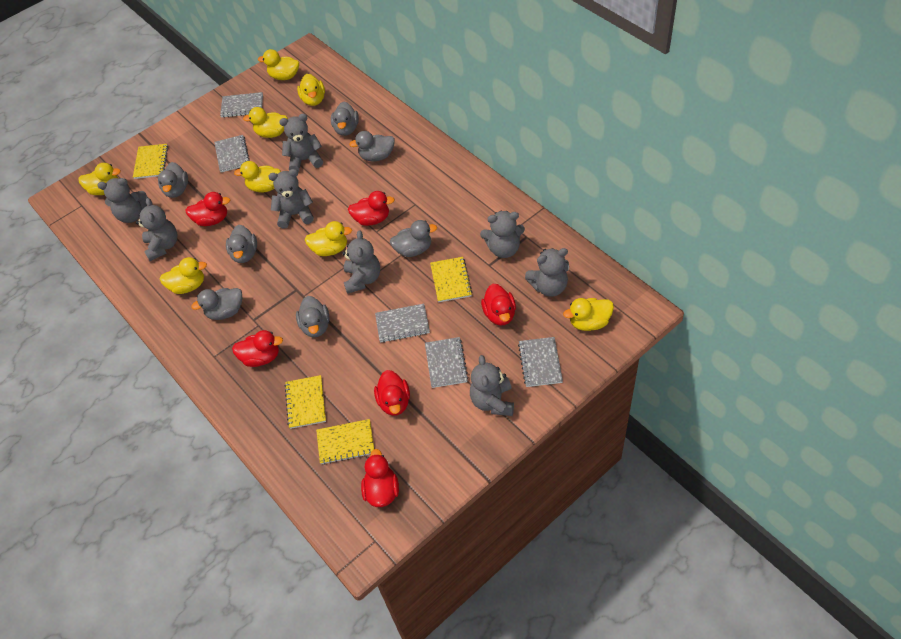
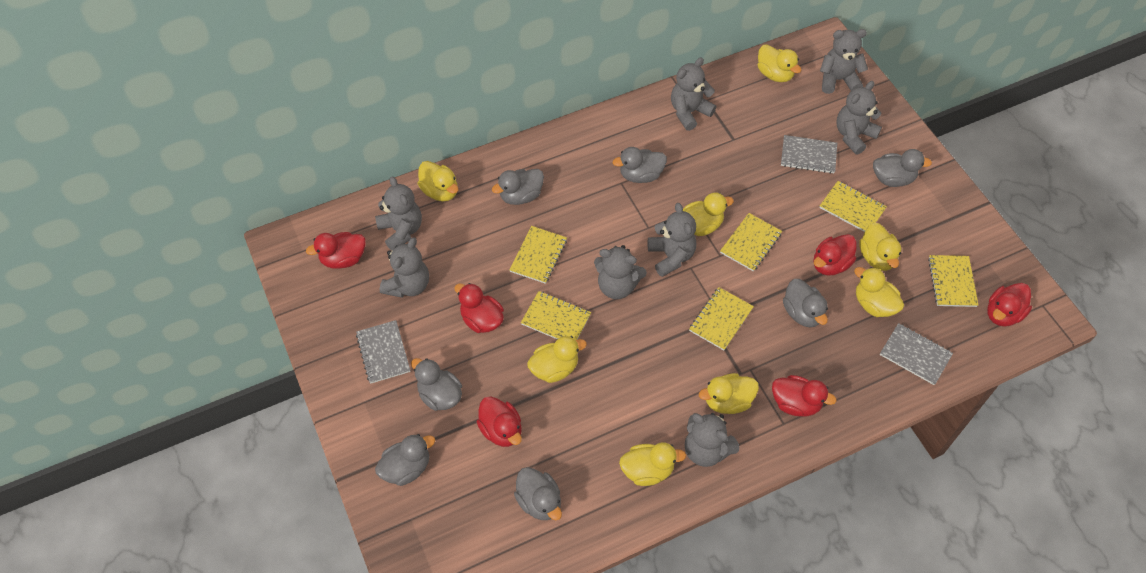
grey notebook: 5 -> 3
yellow notebook: 4 -> 6

